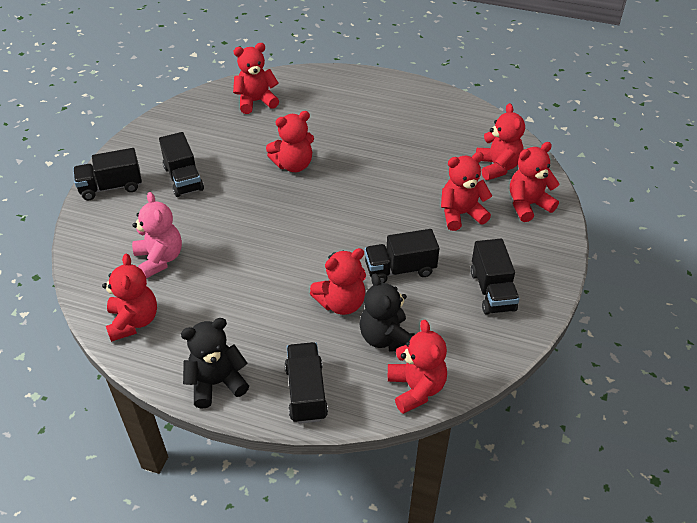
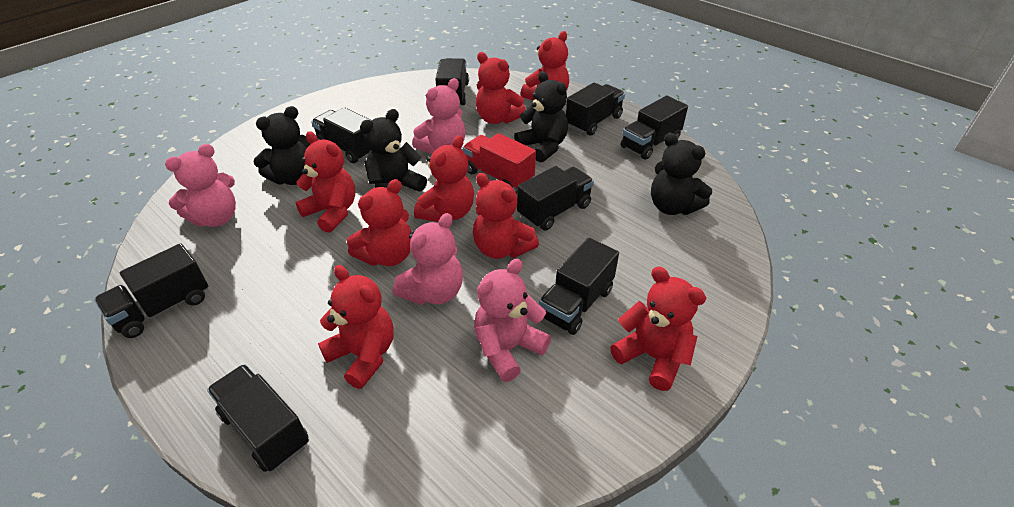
black teddy bear: 2 -> 4
black truck: 5 -> 8
pink teddy bear: 1 -> 4
red truck: 0 -> 1

